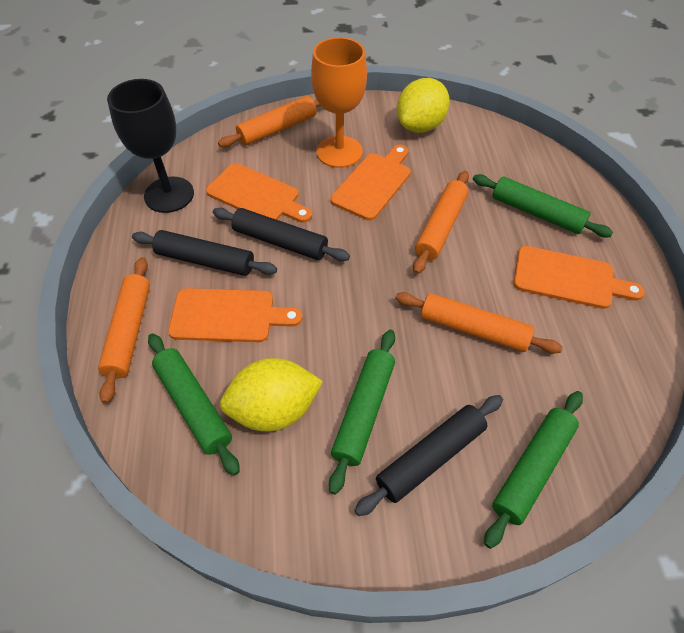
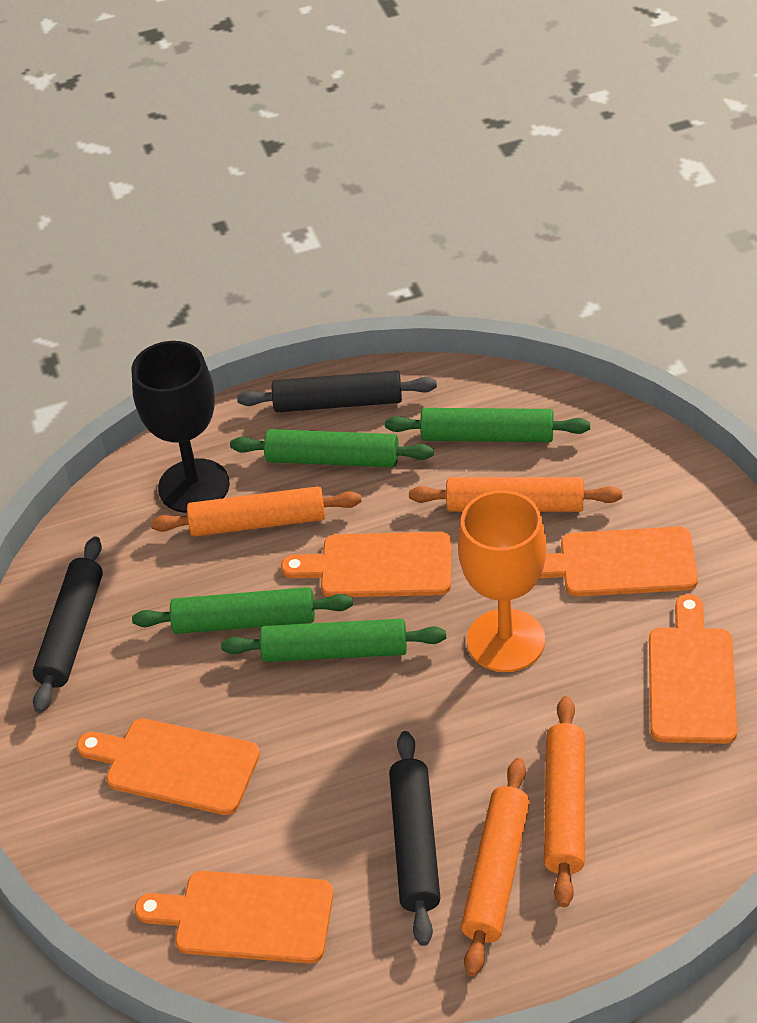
orange cutting board: 4 -> 5
yellow lemon: 2 -> 0

